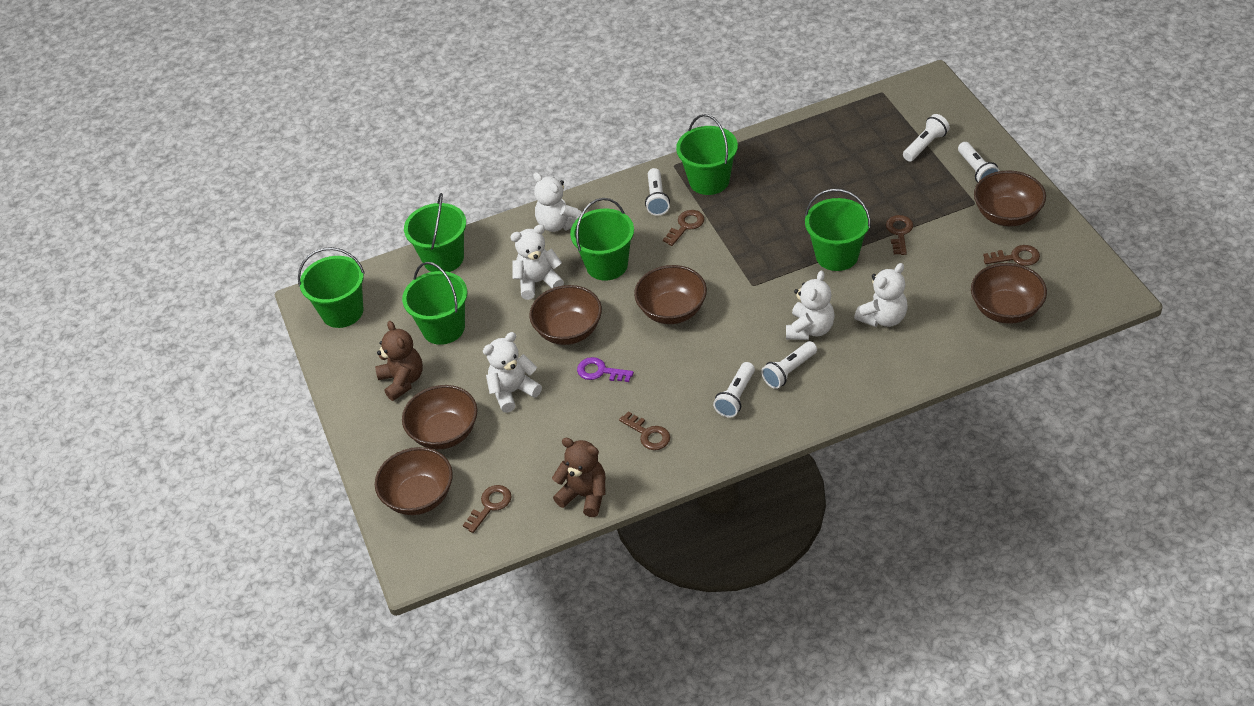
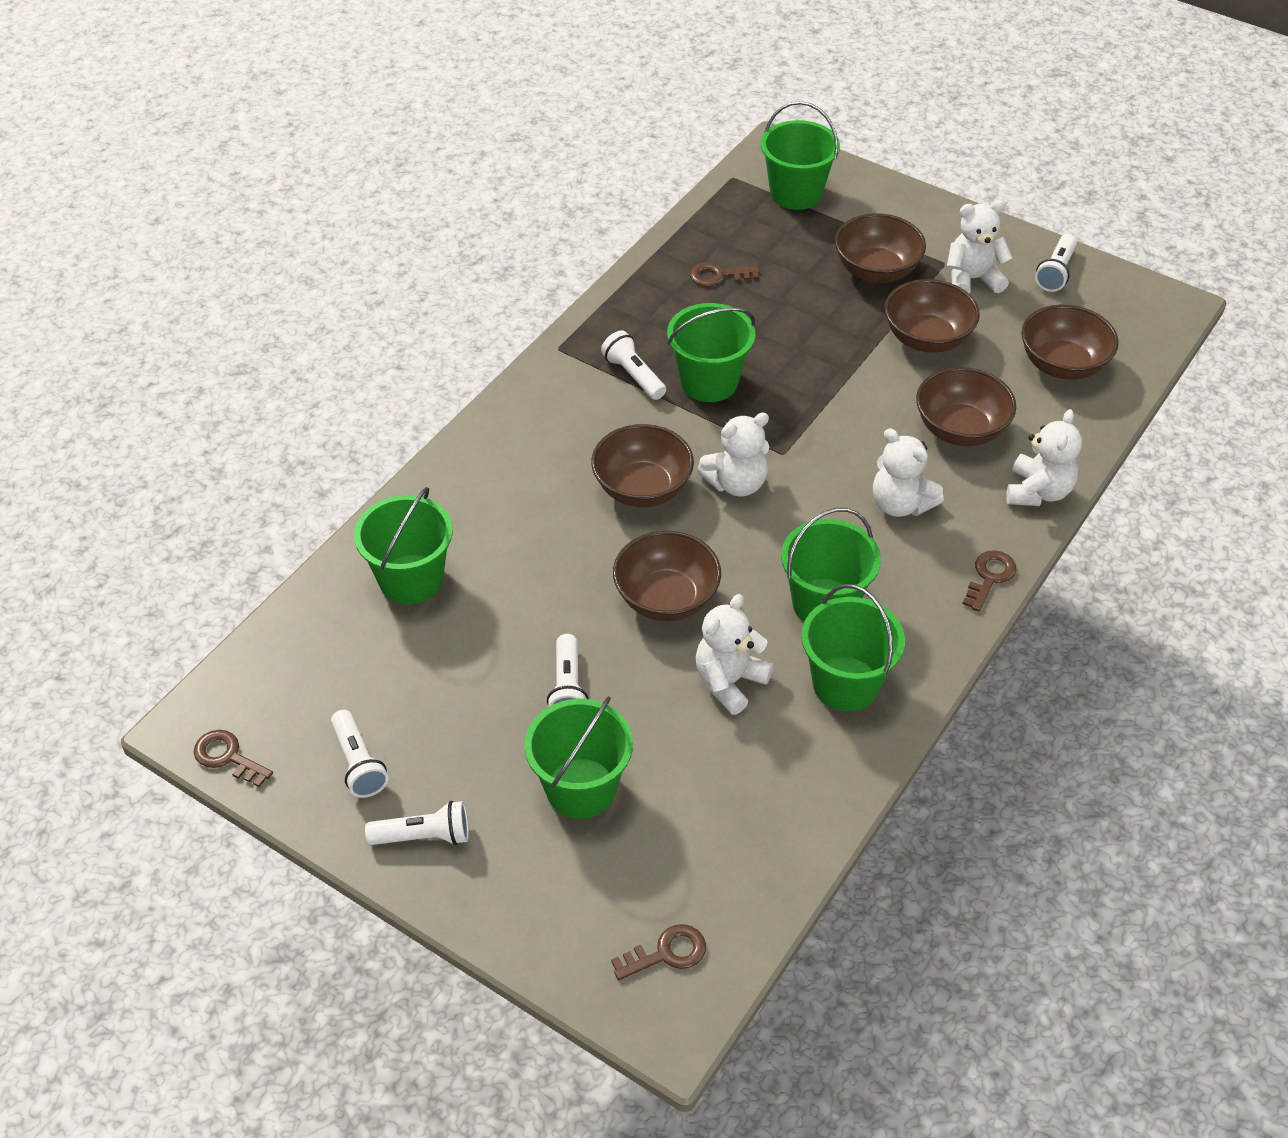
brown key: 5 -> 4
brown teddy bear: 2 -> 0
purple key: 1 -> 0

